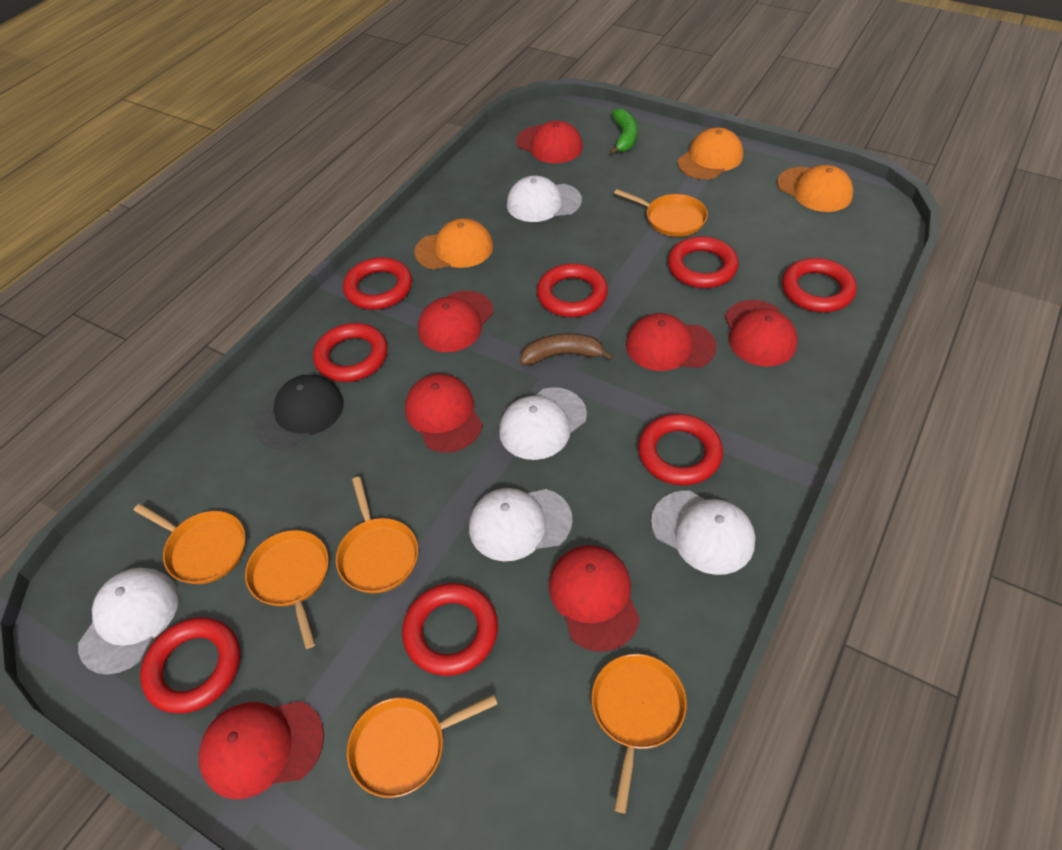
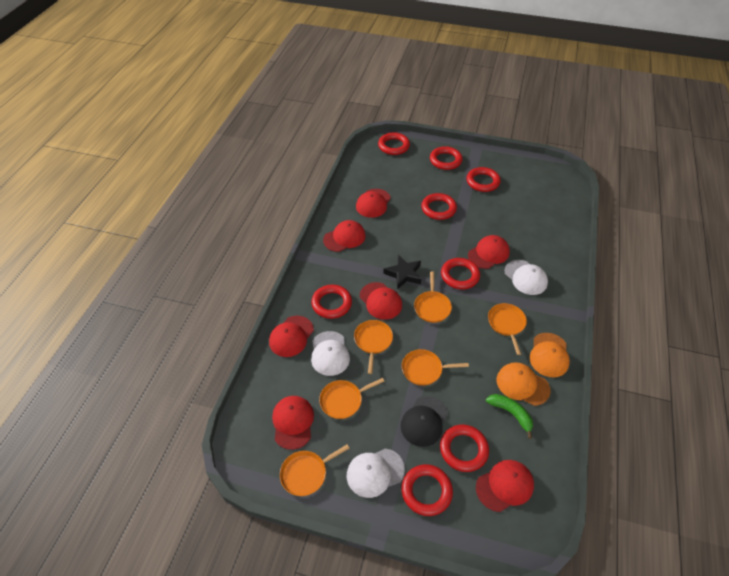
black star: 0 -> 1
brown banana: 1 -> 0
orange cap: 3 -> 2
white cap: 5 -> 3

